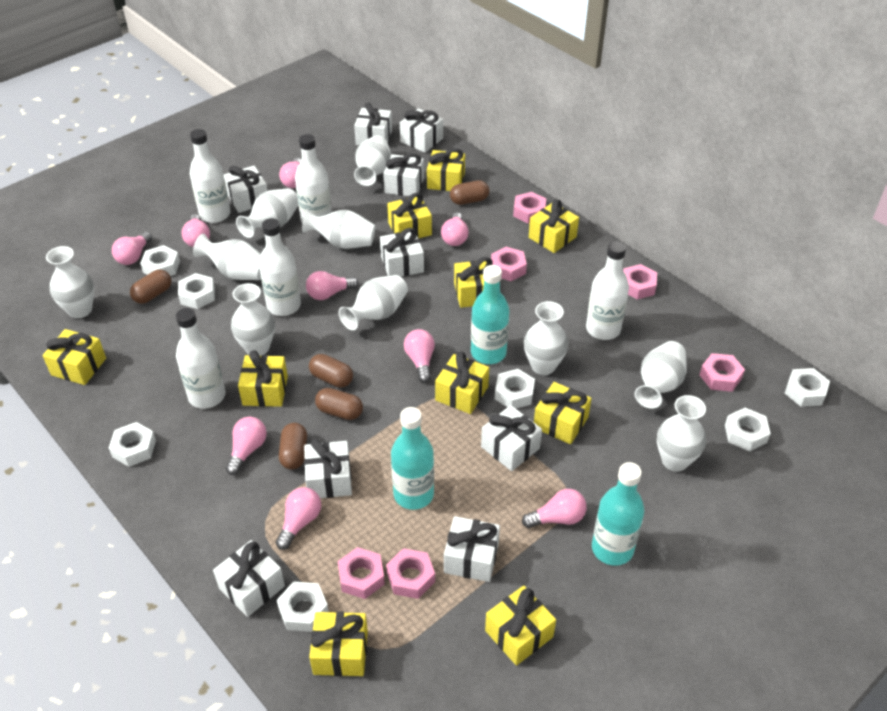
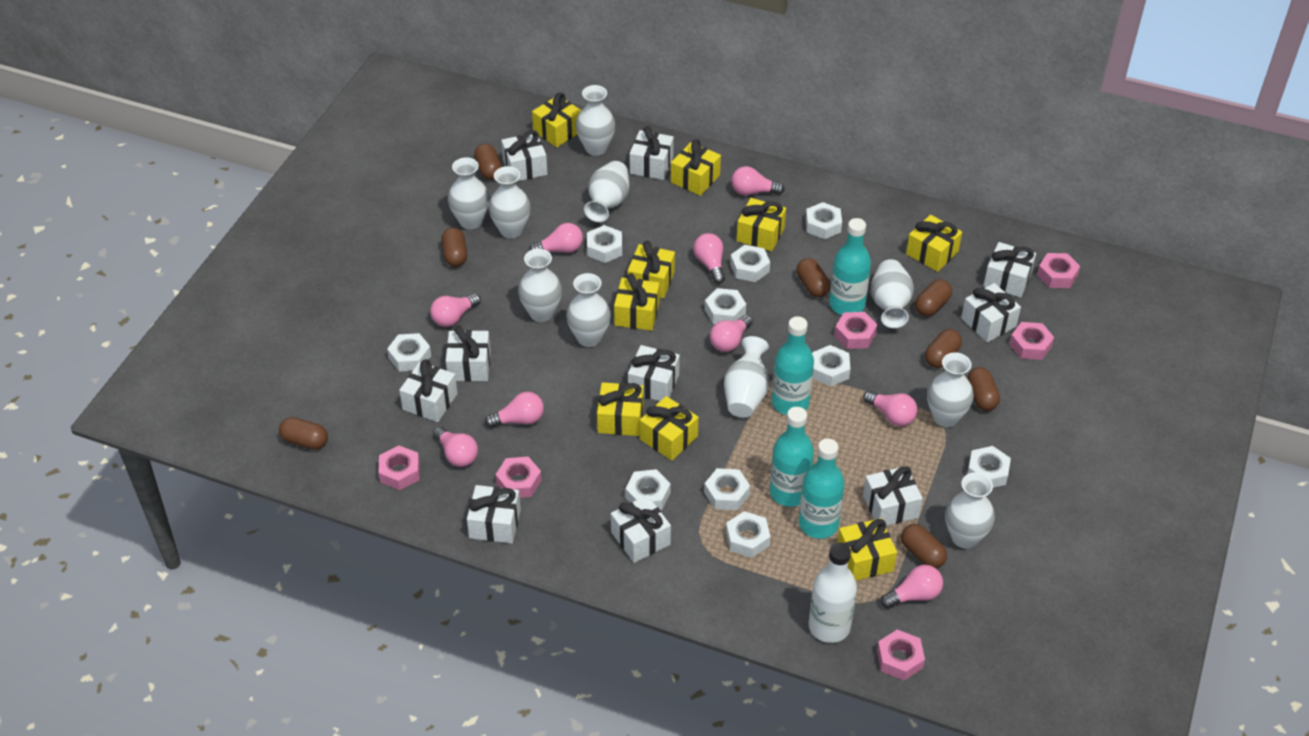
brown capsule: 5 -> 8
turquoise bottle: 3 -> 4
white bottle: 5 -> 1
white gift: 9 -> 10
white nut: 7 -> 10
yellow gift: 10 -> 9

